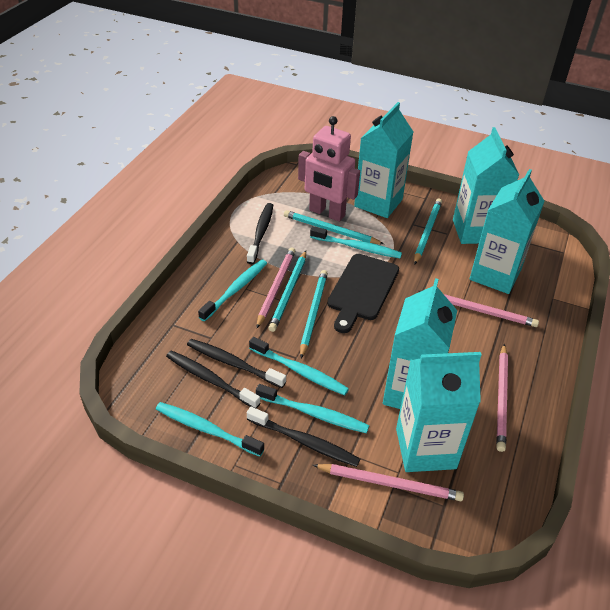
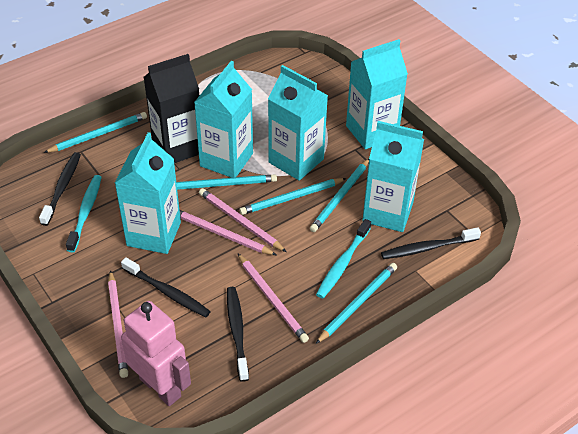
black carton: 0 -> 1
black cutting board: 1 -> 0
turquoise pencil: 4 -> 5
turquoise toothbrush: 5 -> 2

